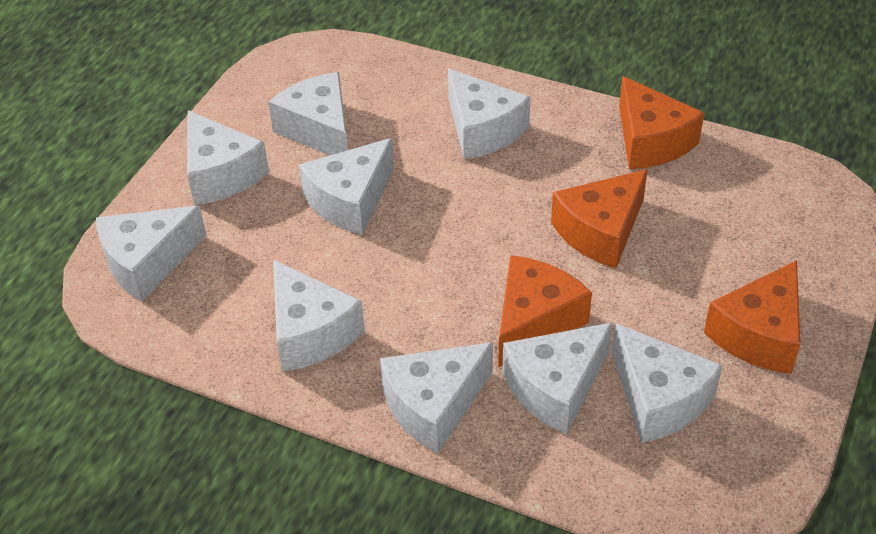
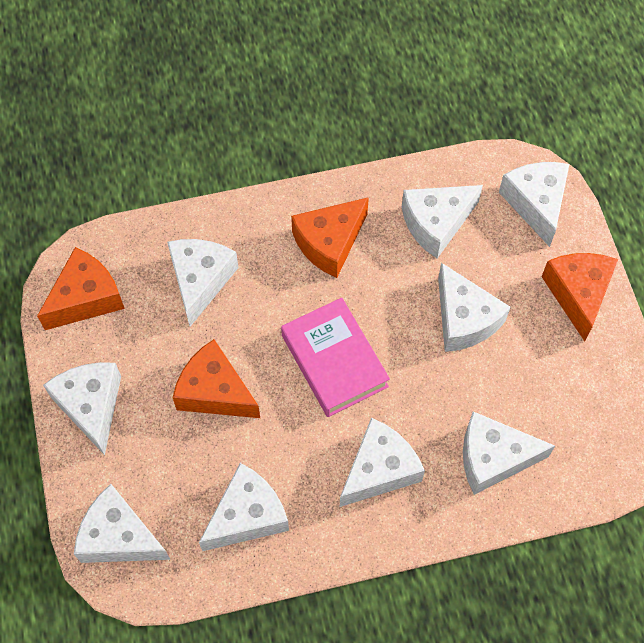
pink book: 0 -> 1

